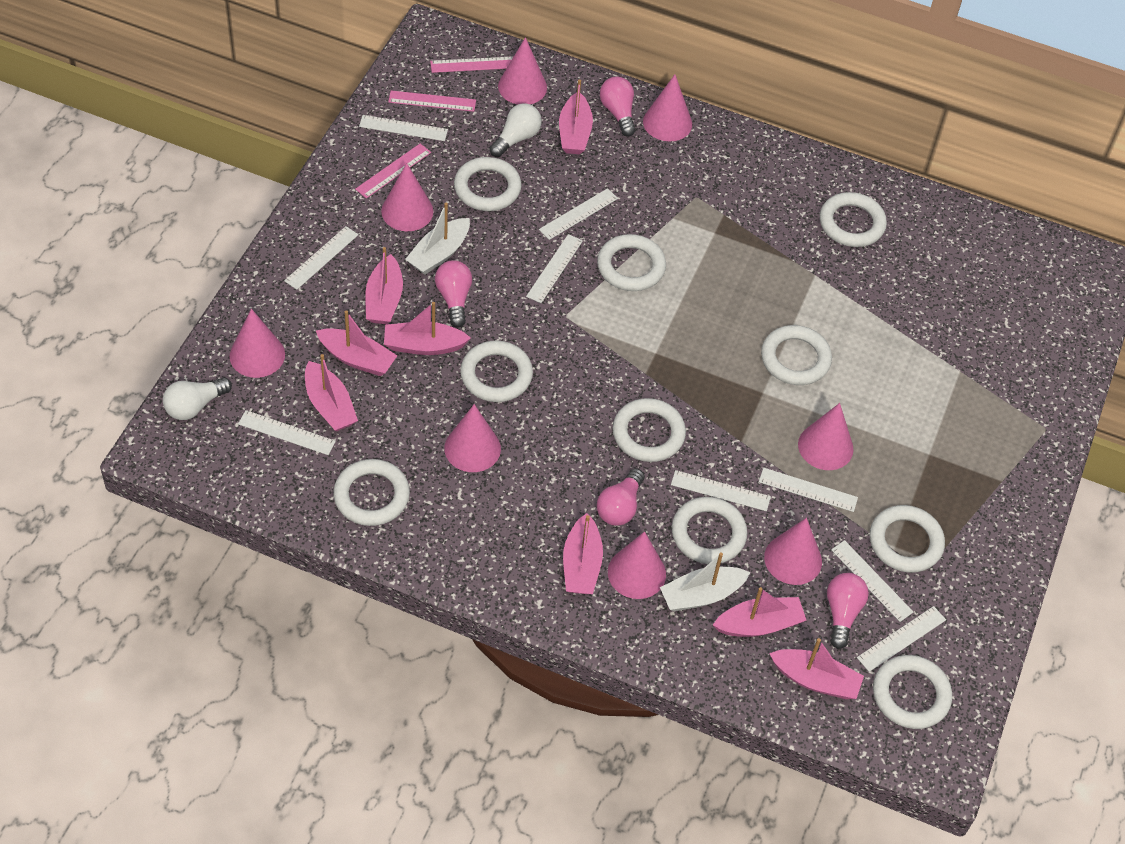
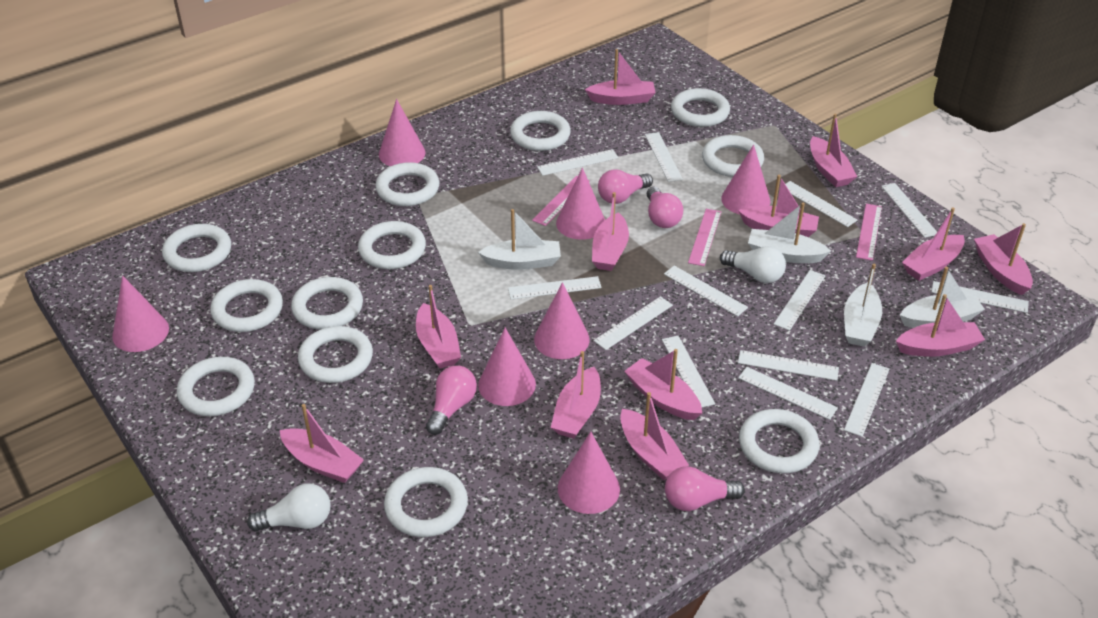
pink boat: 8 -> 12
pink cone: 8 -> 7
white boat: 2 -> 4
white ring: 10 -> 12
white ruler: 9 -> 13

